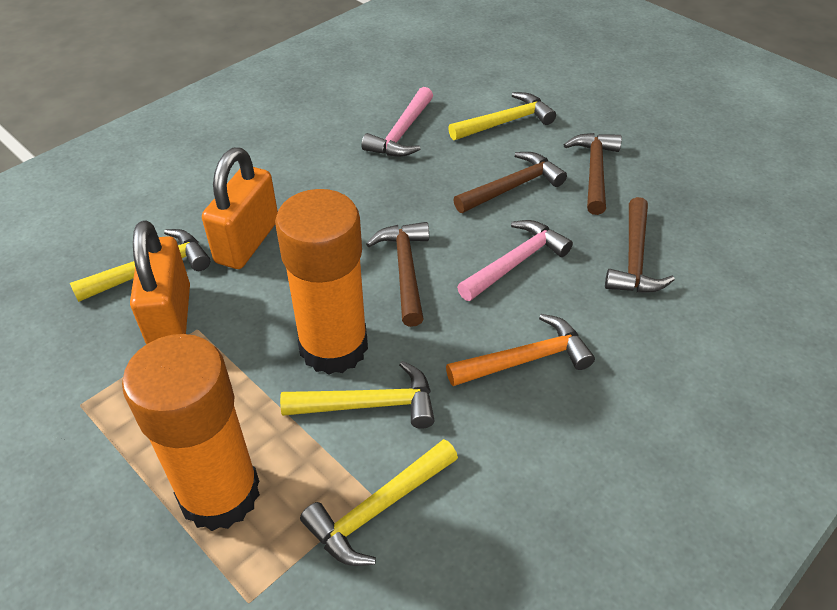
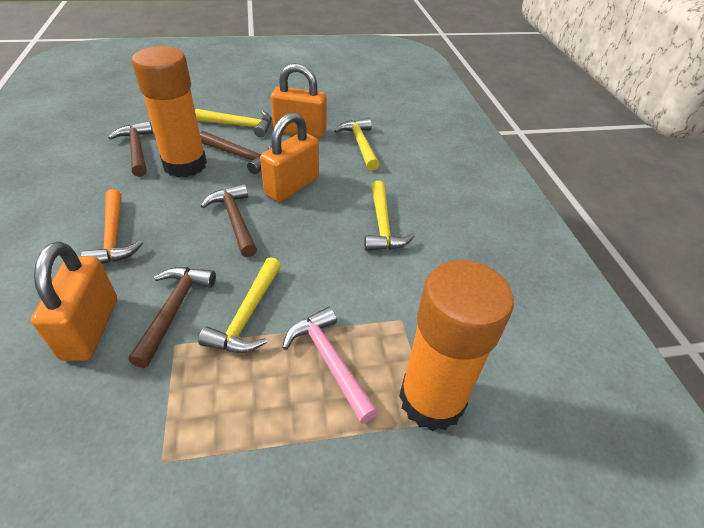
orange padlock: 2 -> 3
pink hammer: 2 -> 1

